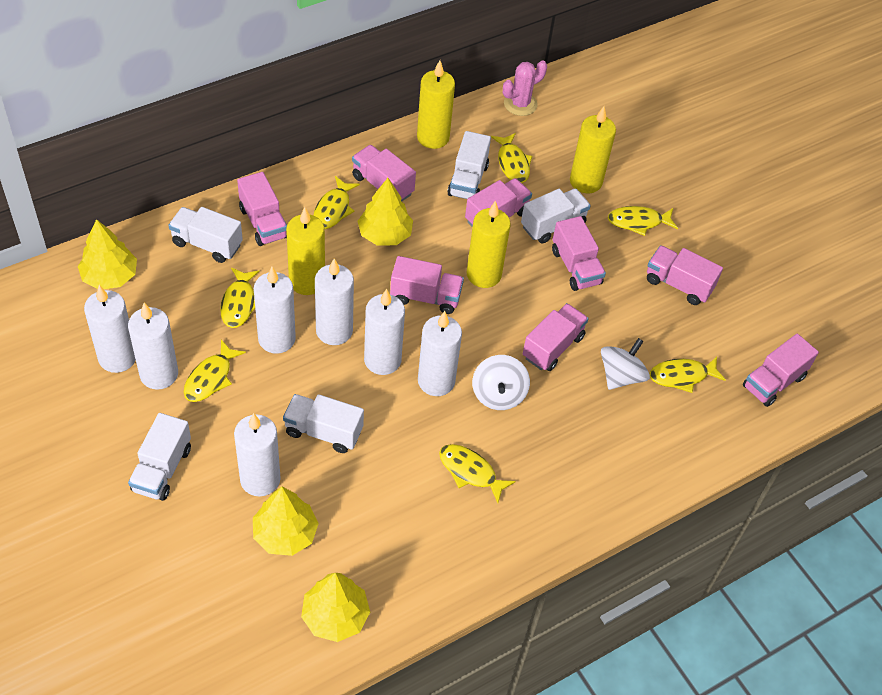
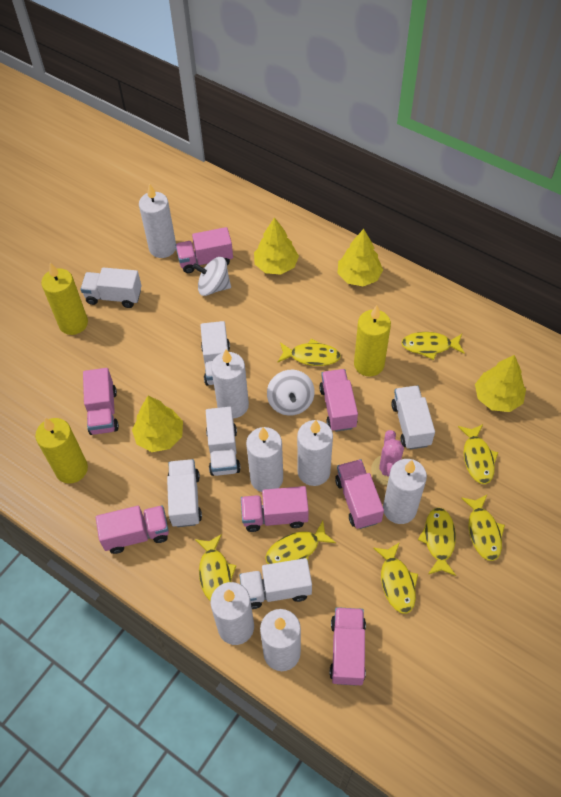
pink truck: 8 -> 7
white truck: 5 -> 6
yellow candle: 4 -> 3
yellow fish: 7 -> 8

